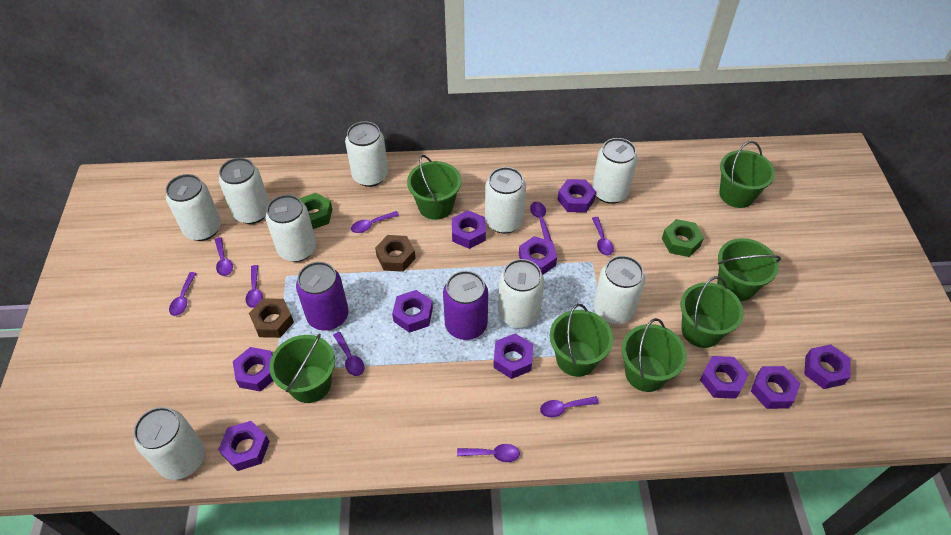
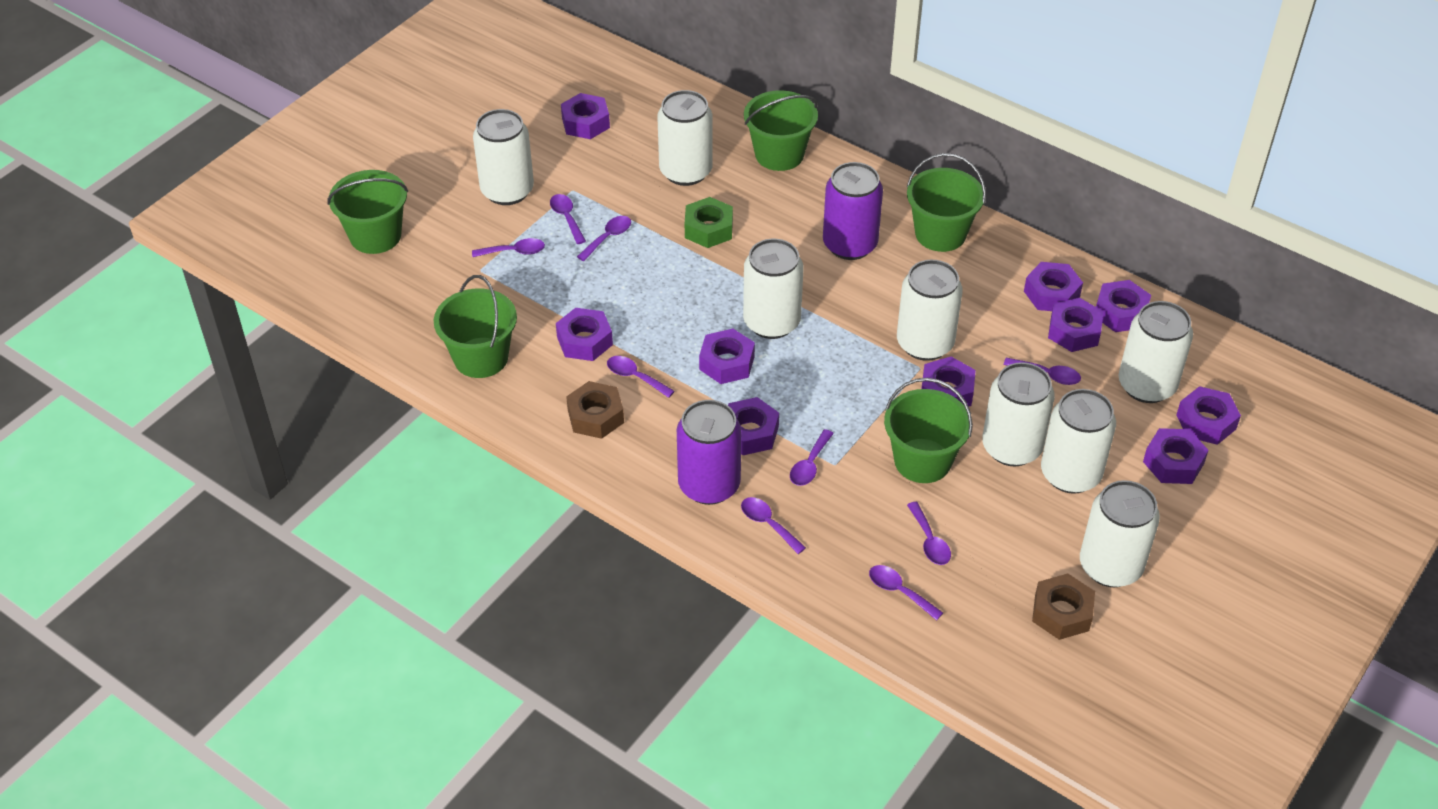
green bucket: 7 -> 5
green nut: 2 -> 1
white can: 9 -> 8

